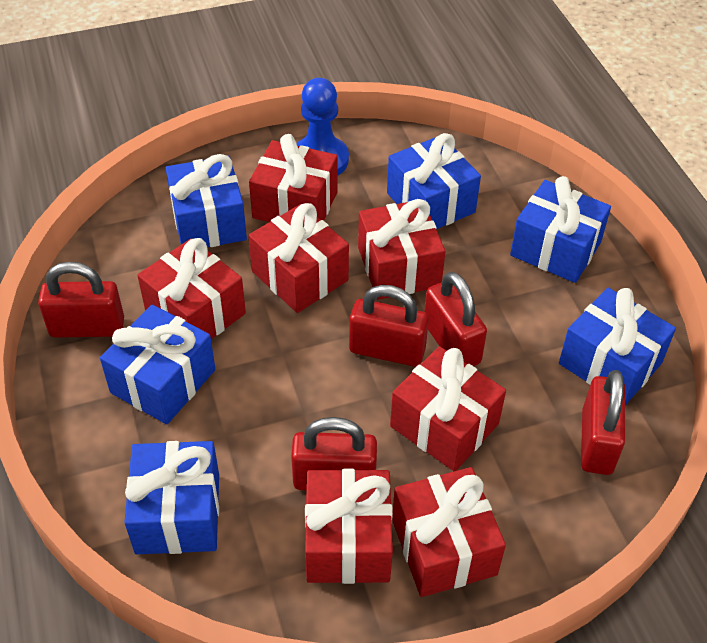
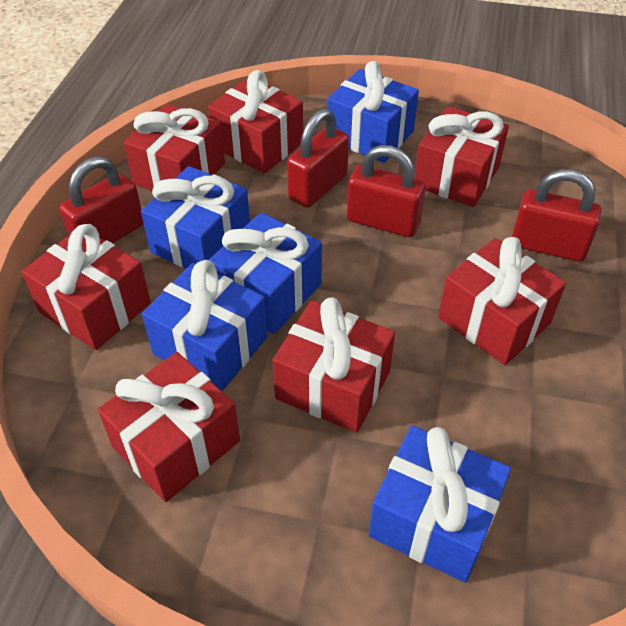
blue gift: 6 -> 5
blue pawn: 1 -> 0
red padlock: 5 -> 4

